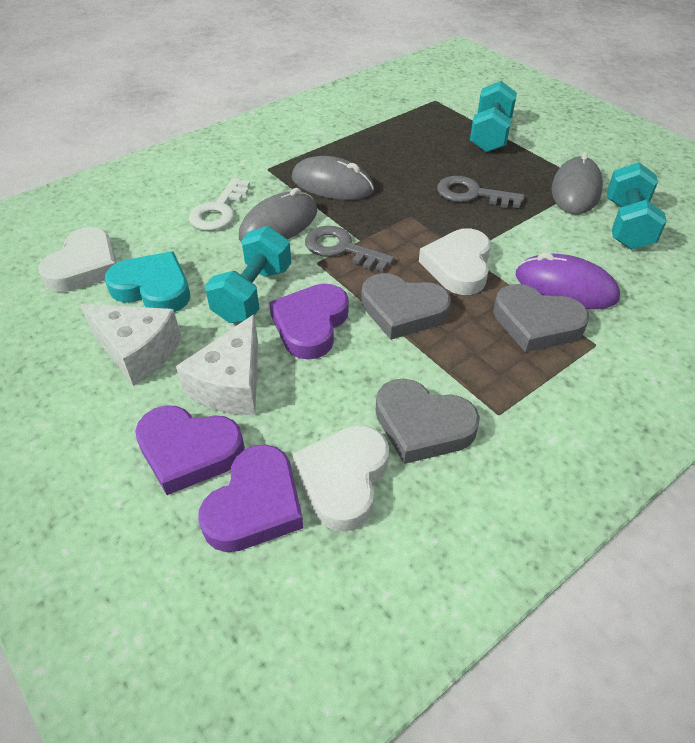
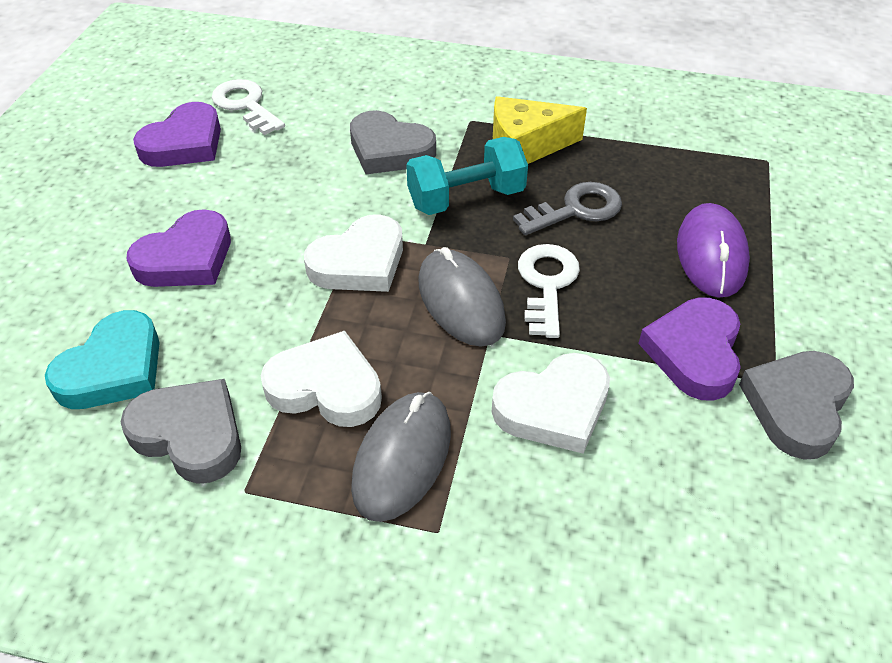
grey key: 2 -> 1
grey mouse: 3 -> 2
turquoise dumbbell: 3 -> 1
white cheese: 2 -> 0
white key: 1 -> 2
yellow cheese: 0 -> 1

